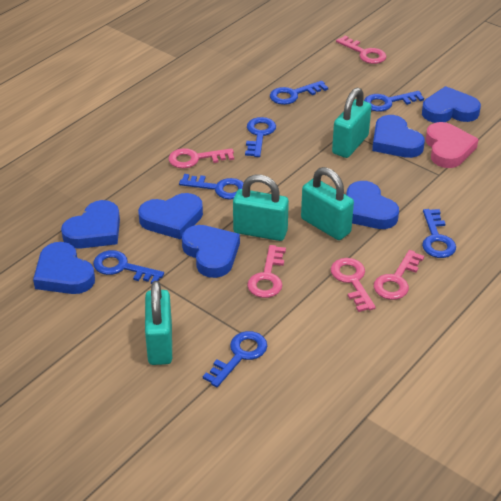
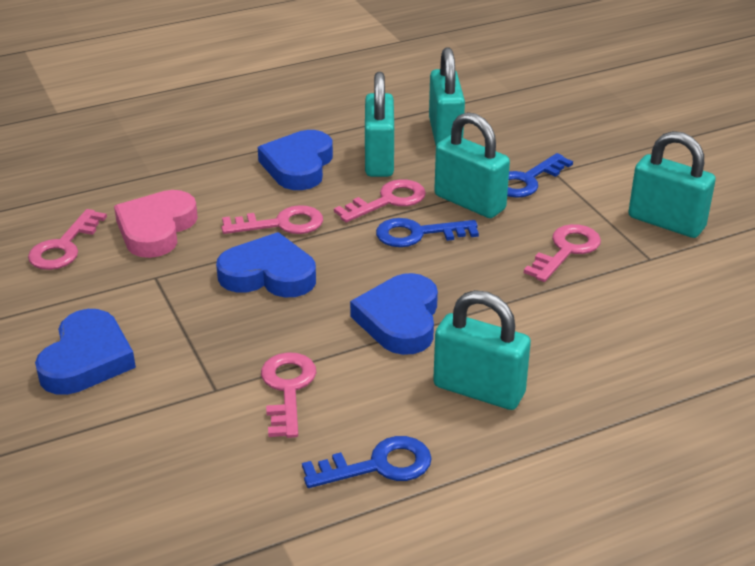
blue heart: 7 -> 4
blue key: 7 -> 3
turquoise padlock: 4 -> 5

